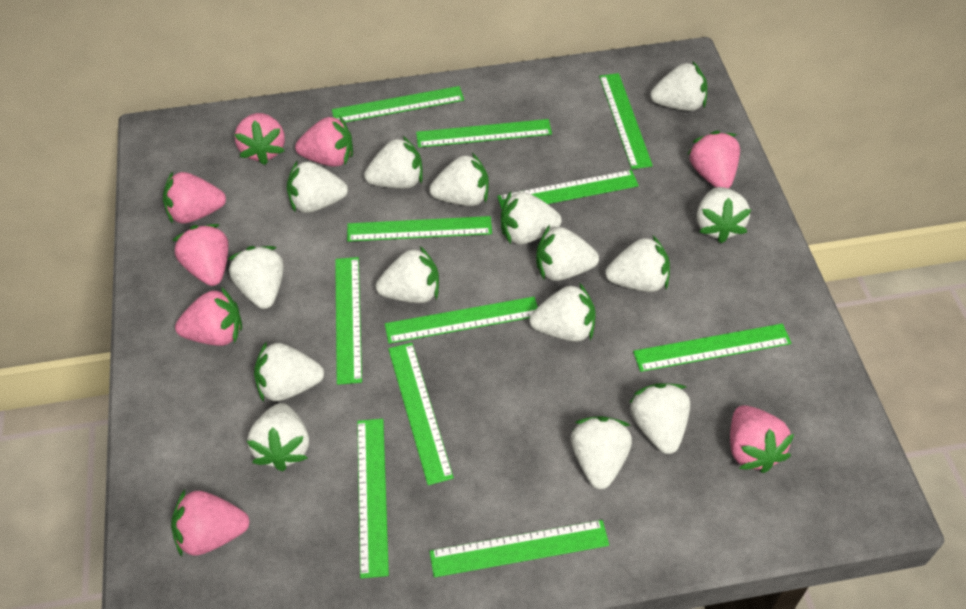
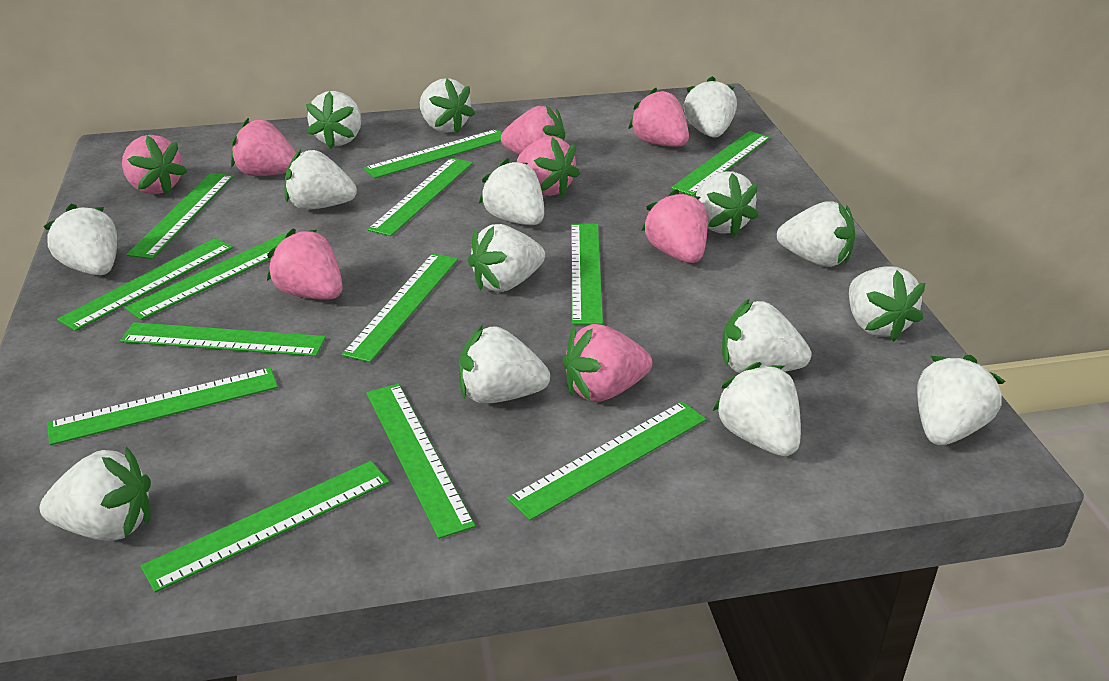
green ruler: 11 -> 13

